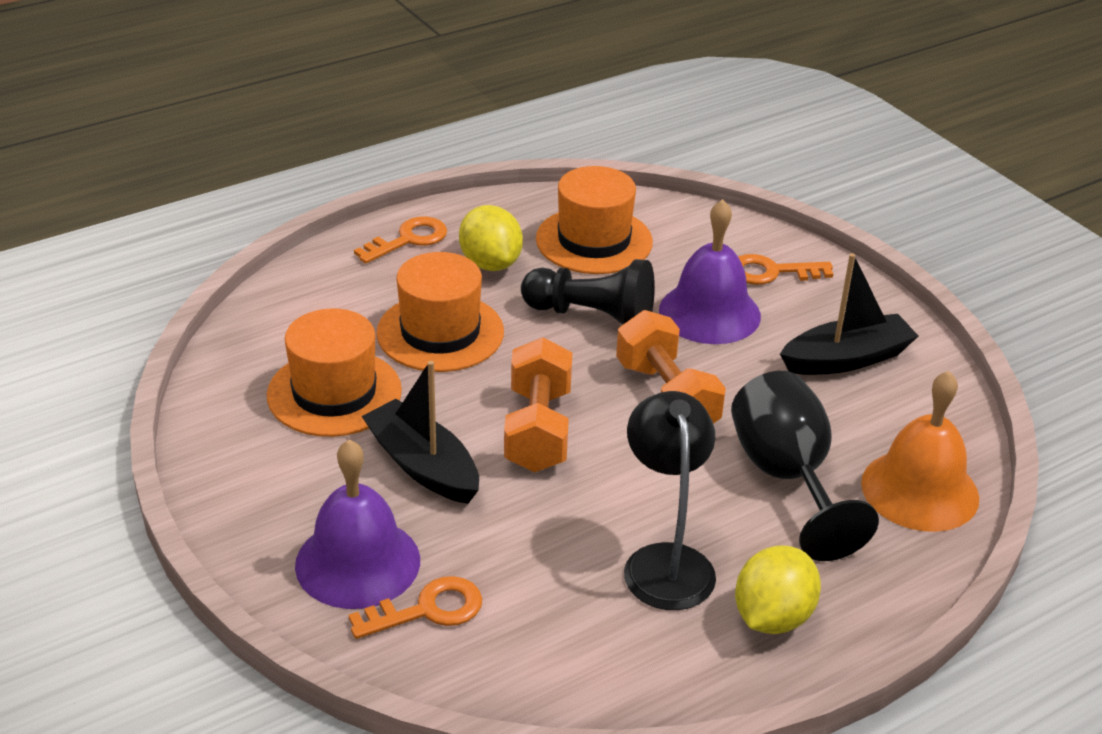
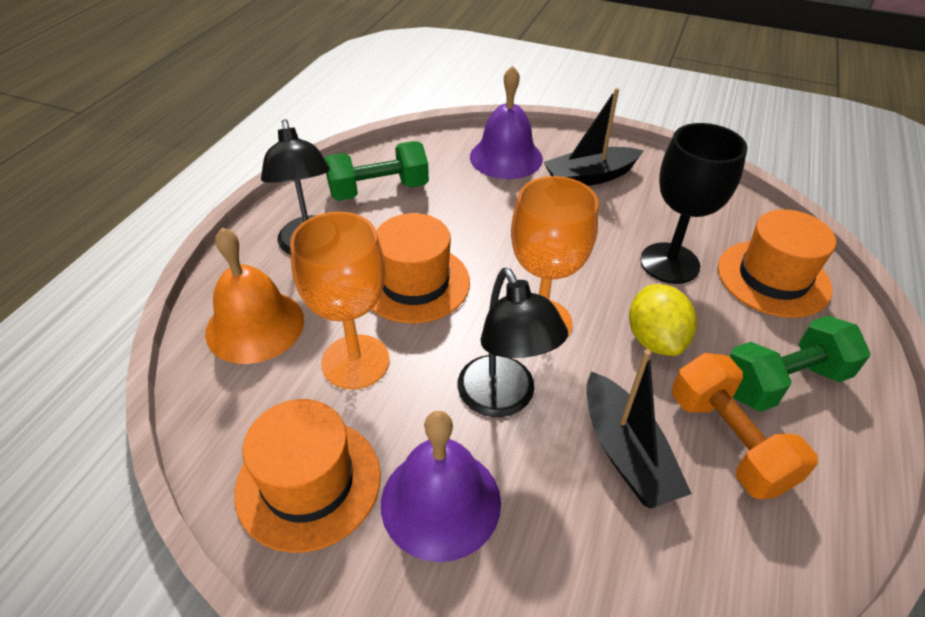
black lamp: 1 -> 2
black pawn: 1 -> 0
green dumbbell: 0 -> 2
orange dumbbell: 2 -> 1
orange goblet: 0 -> 2
orange key: 3 -> 0
yellow lemon: 2 -> 1

